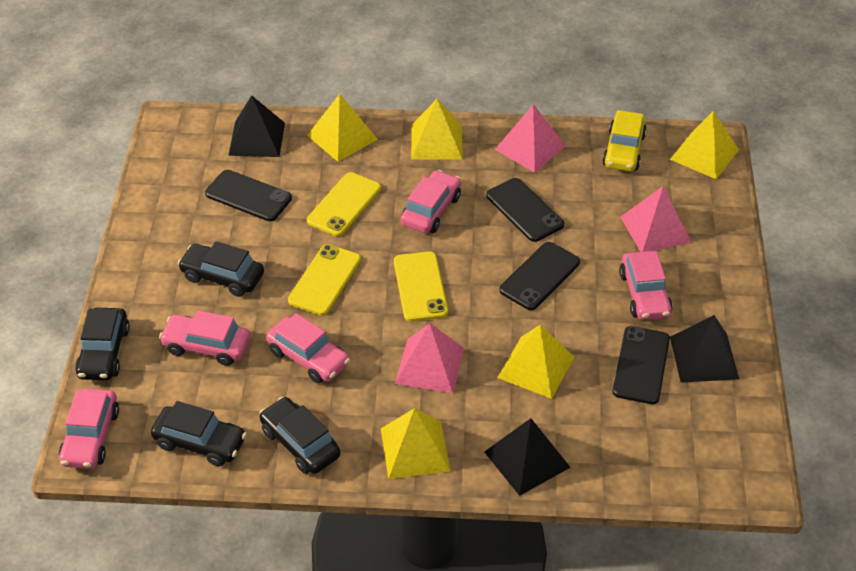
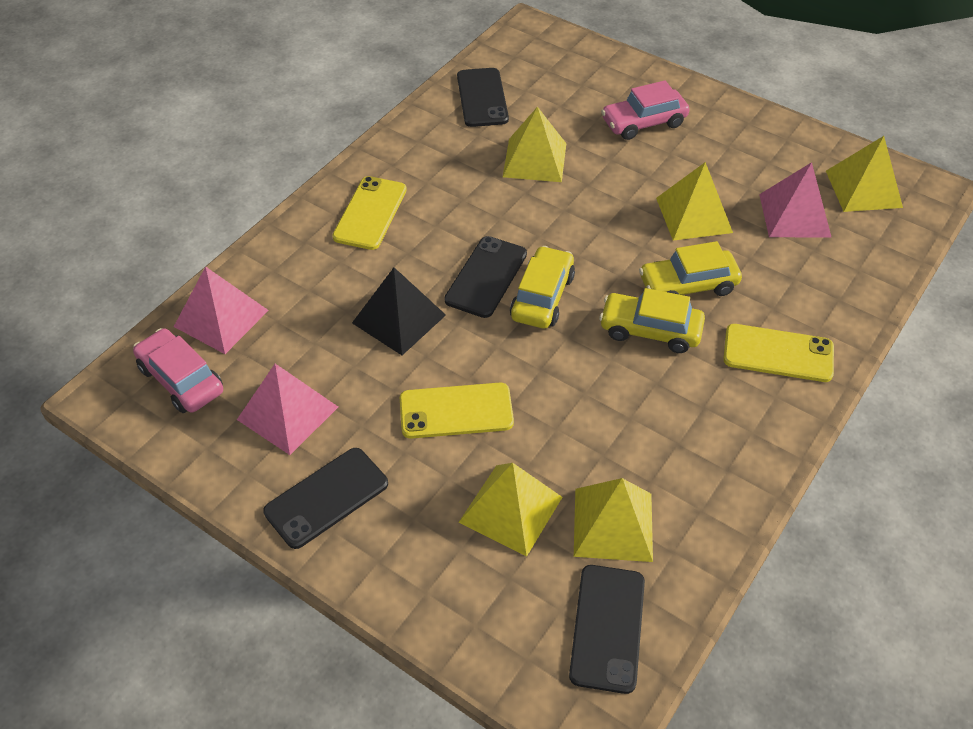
black car: 4 -> 0
black pyramid: 3 -> 1
pink car: 5 -> 2
yellow car: 1 -> 3

